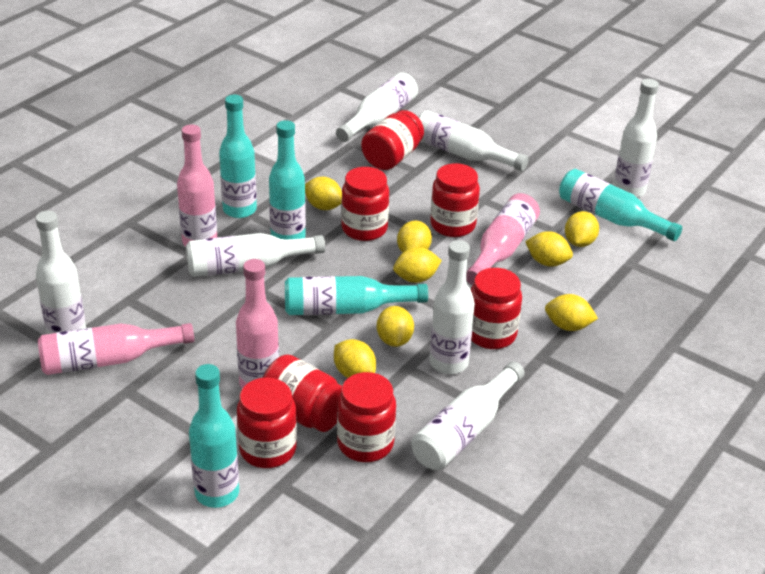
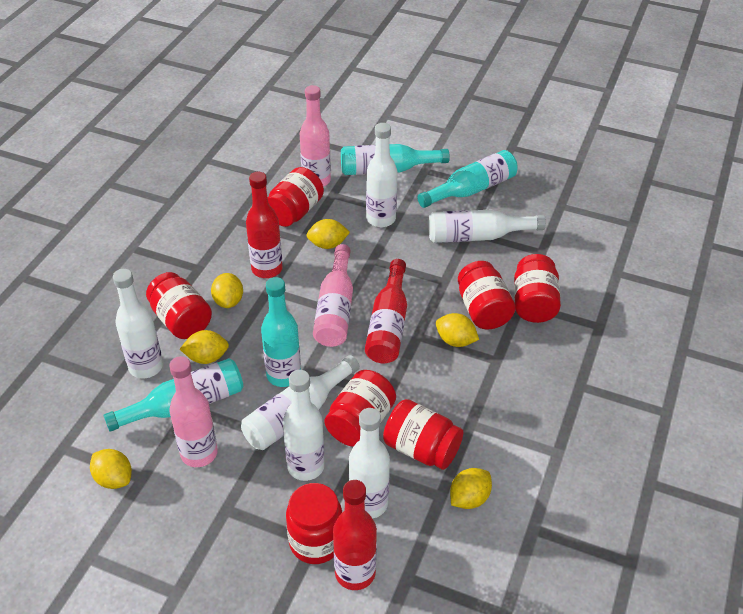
pink bottle: 4 -> 3
red bottle: 0 -> 3
turquoise bottle: 5 -> 4
white bottle: 7 -> 6
yellow lemon: 8 -> 6

